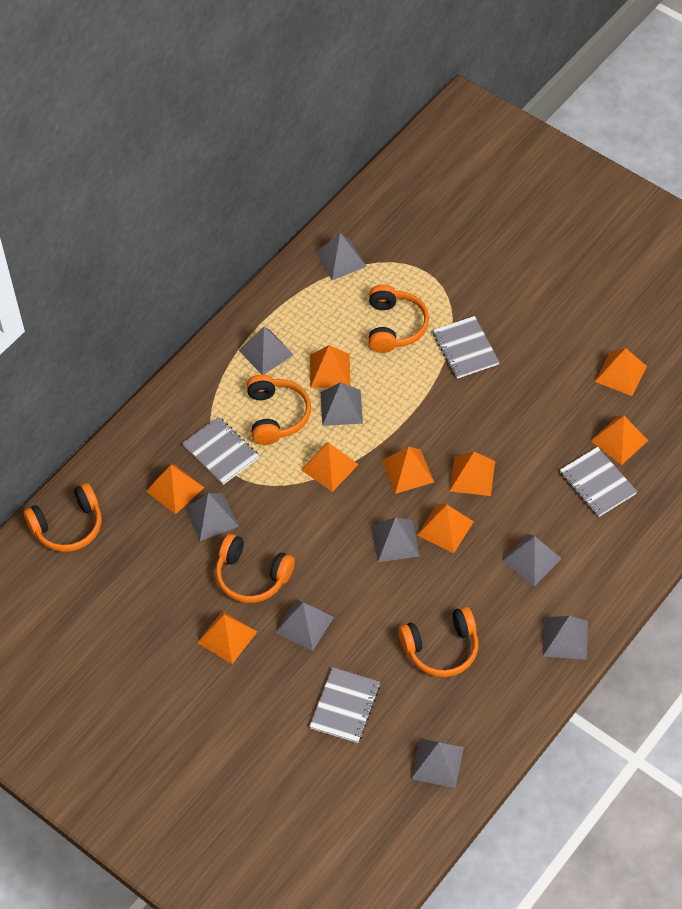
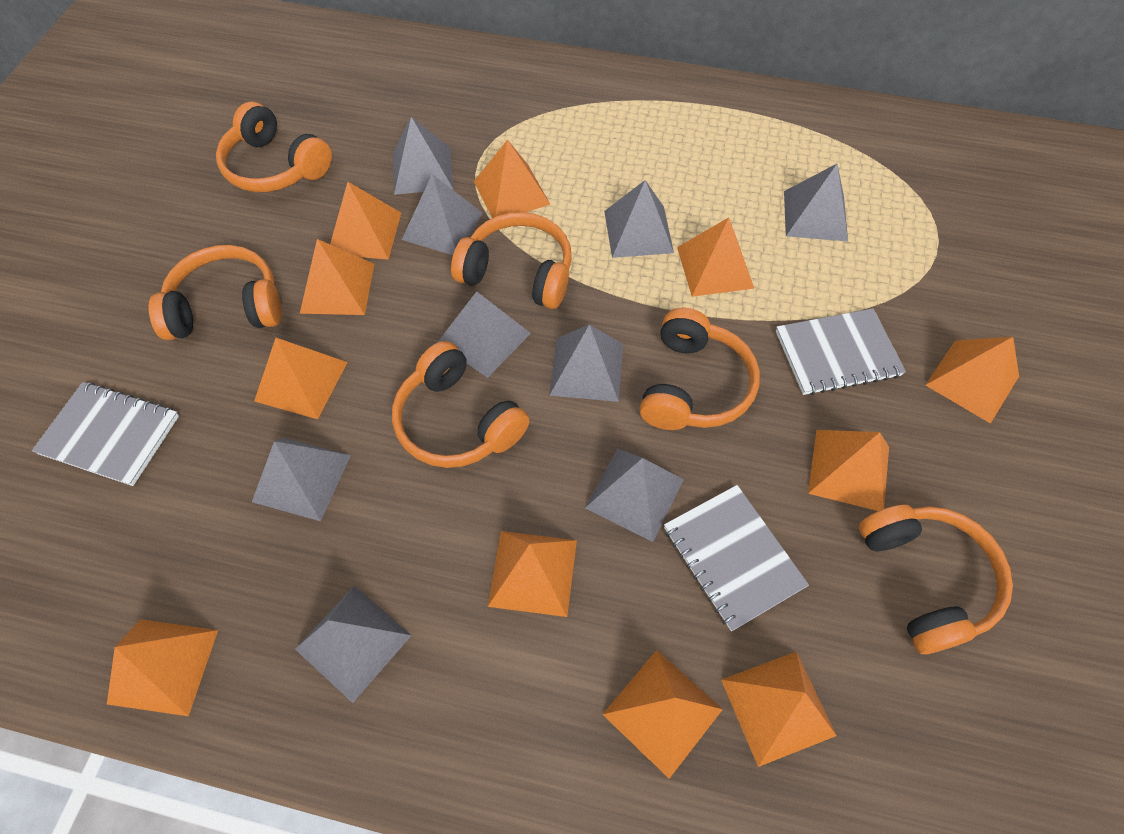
grey notebook: 4 -> 3
orange headphones: 5 -> 6
orange pyramid: 9 -> 11

